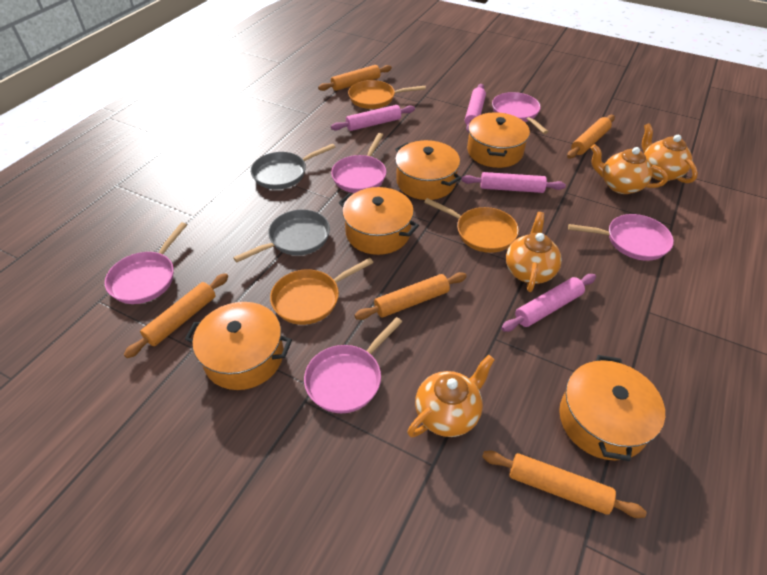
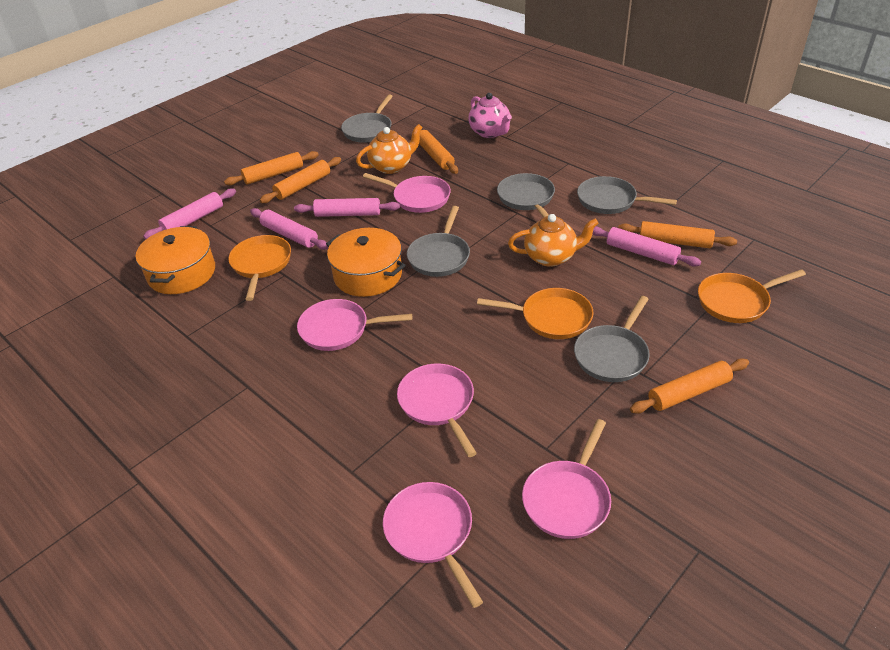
grey pan: 2 -> 5
orange pot: 5 -> 2
orange teapot: 4 -> 2
pink teapot: 0 -> 1

